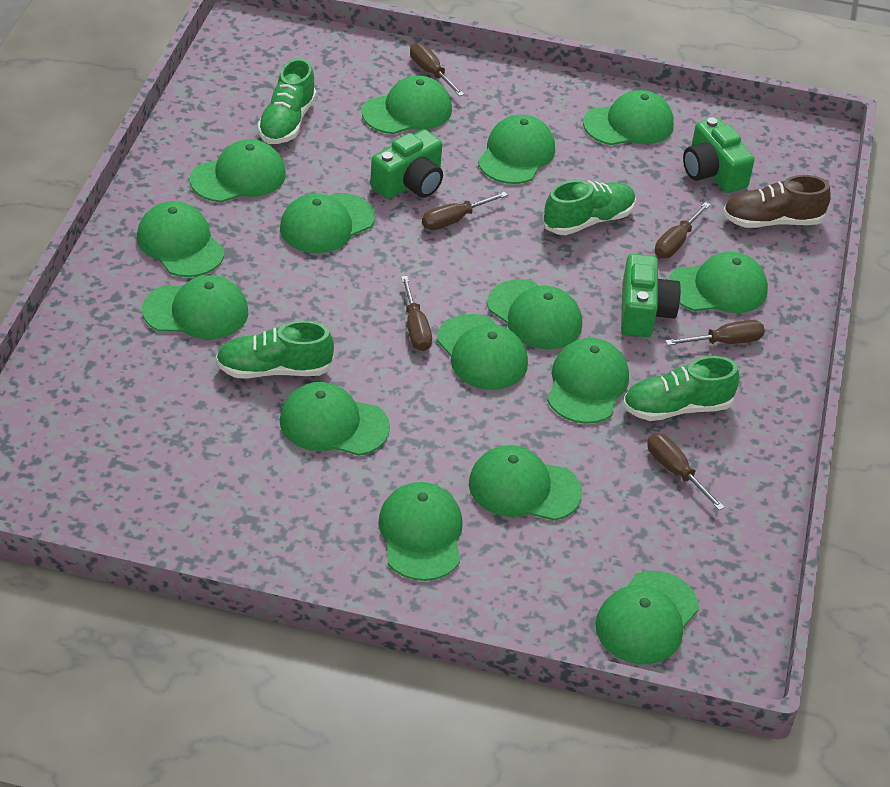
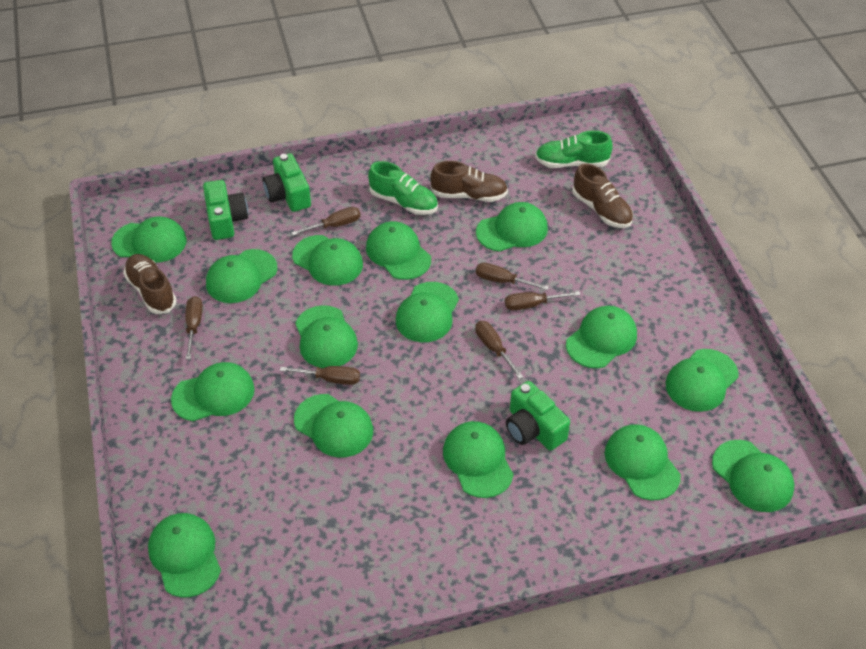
brown shoe: 1 -> 3
green shoe: 4 -> 2

